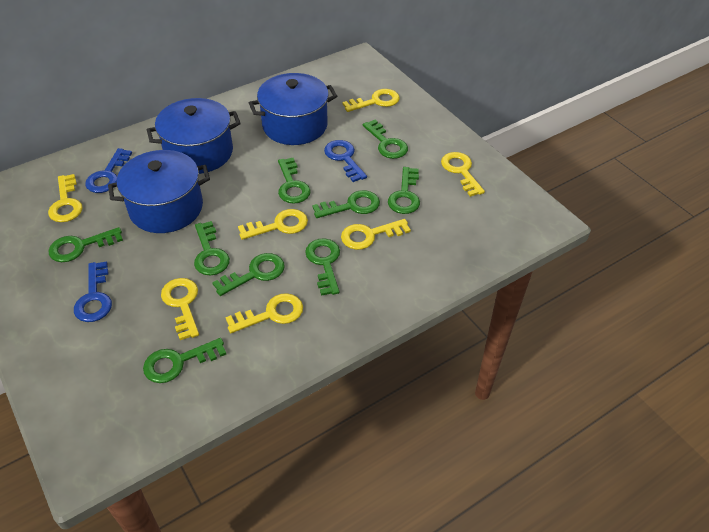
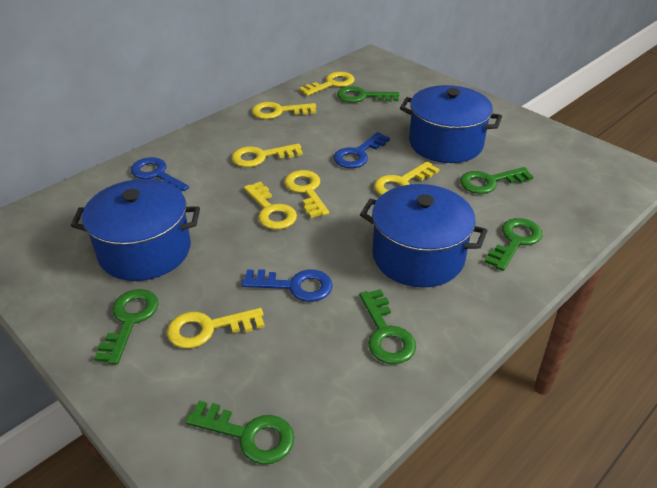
green key: 9 -> 6

